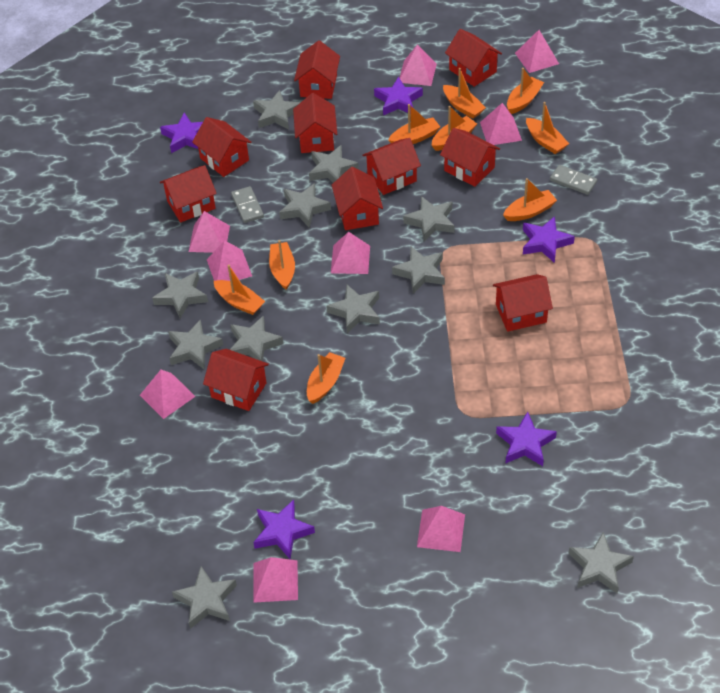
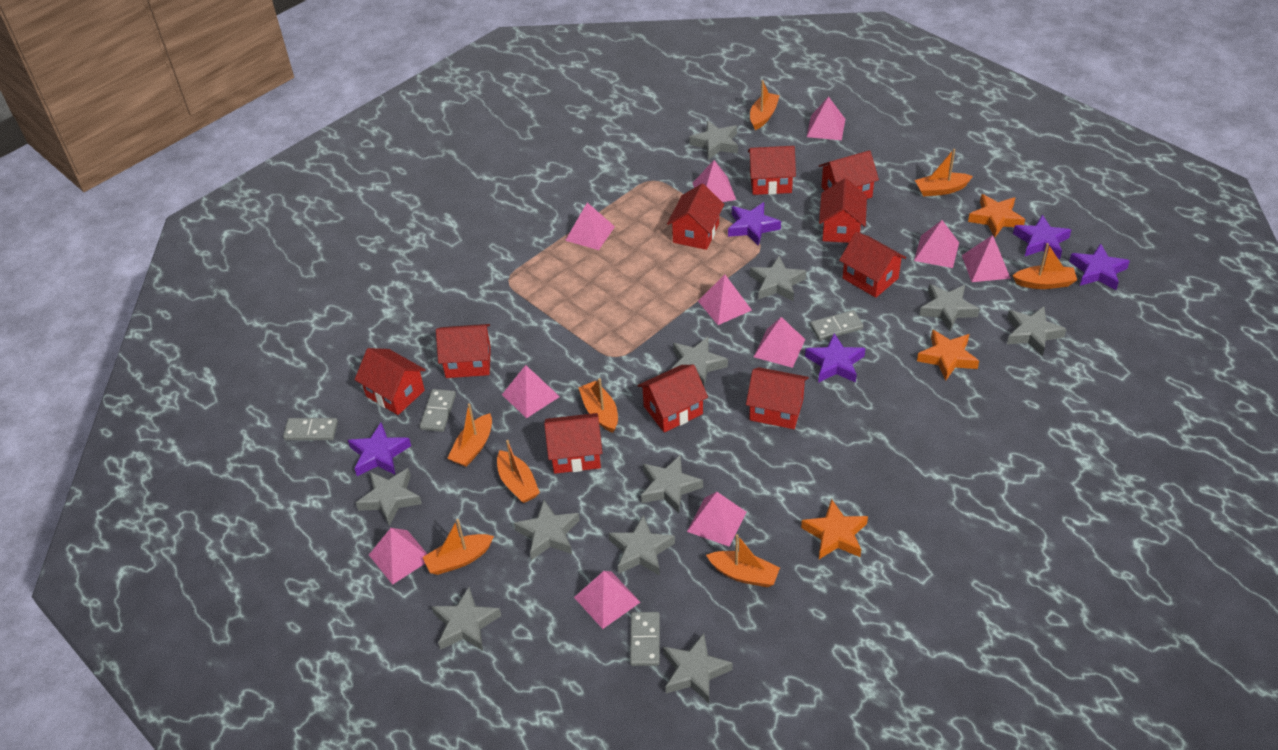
grey domino: 2 -> 4
orange boat: 9 -> 8
orange star: 0 -> 3
pink pyramid: 9 -> 11

